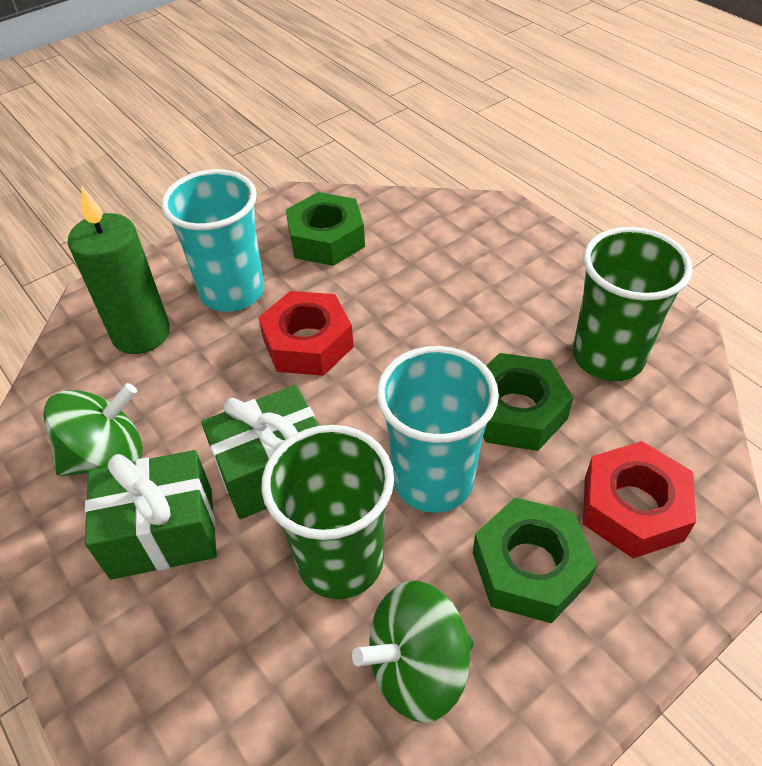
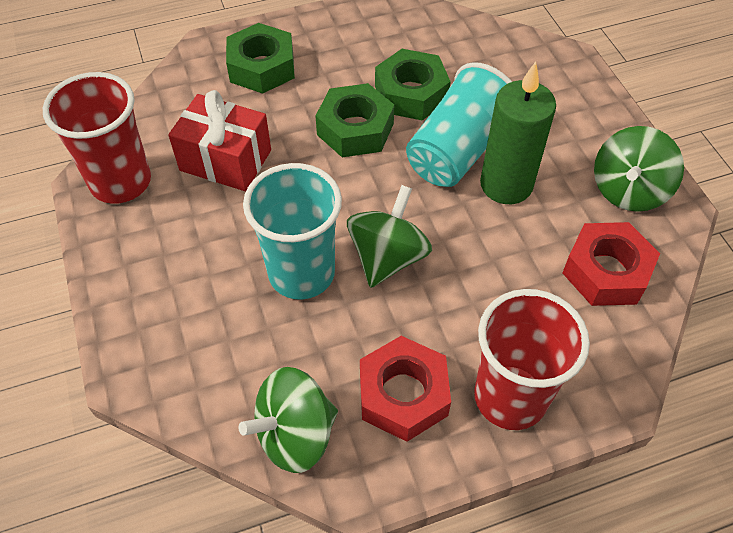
green cup: 2 -> 0
green gift: 2 -> 0
green spinning top: 2 -> 3
red cup: 0 -> 2
red gift: 0 -> 1

